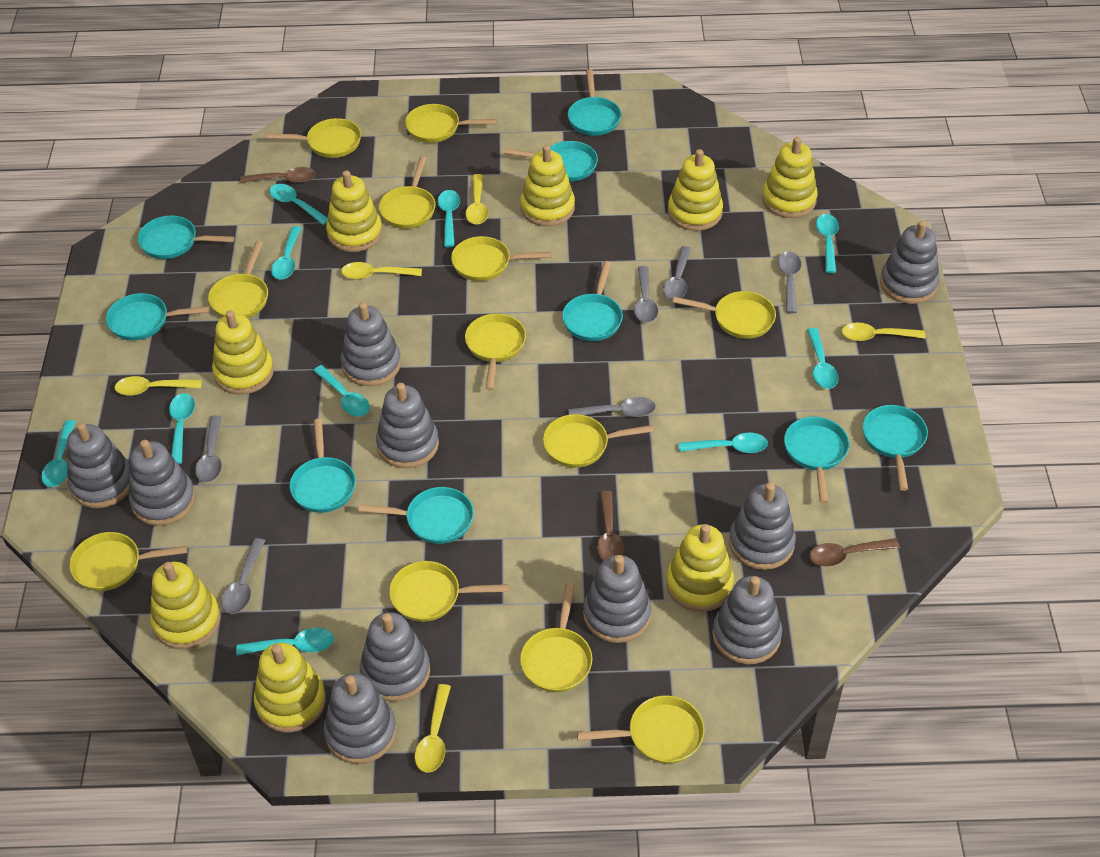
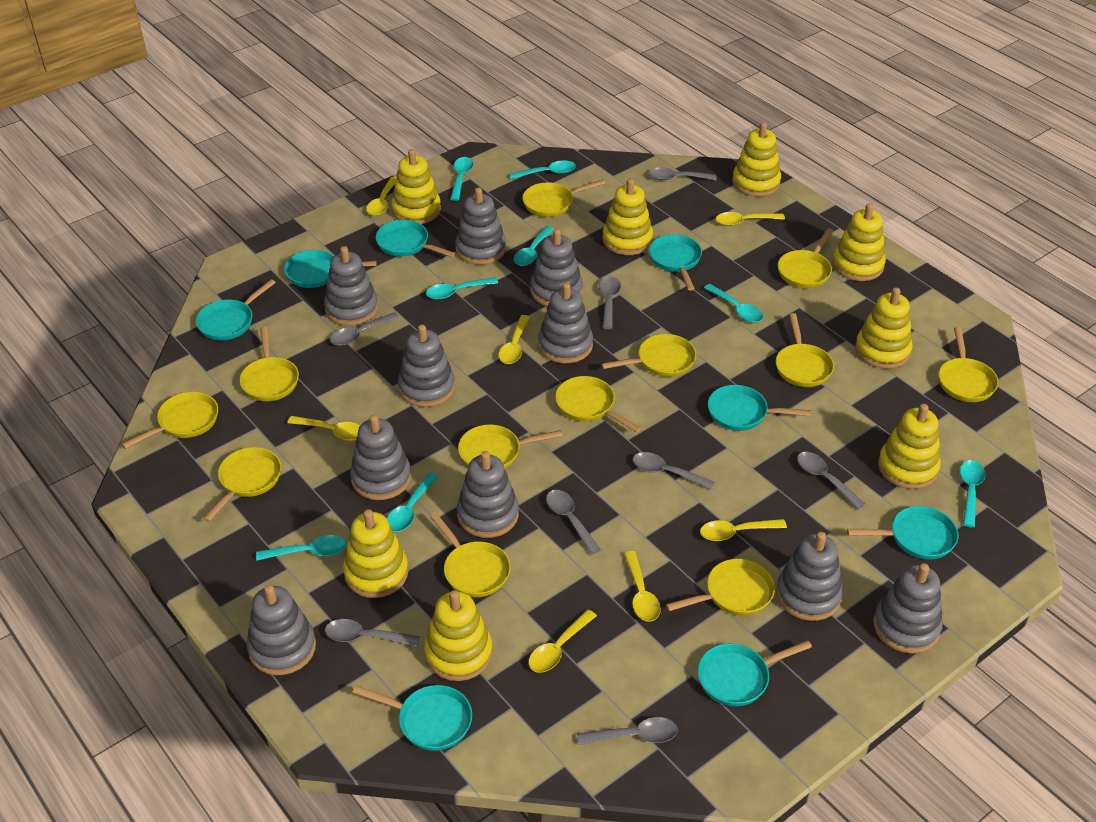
brown spoon: 3 -> 0
grey spoon: 6 -> 8
turquoise pan: 9 -> 8
turquoise spoon: 10 -> 8
yellow spoon: 5 -> 7

